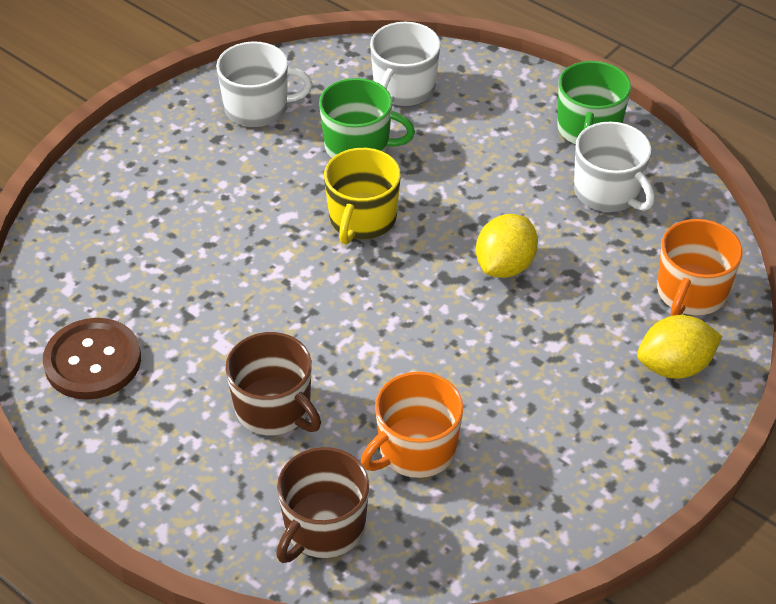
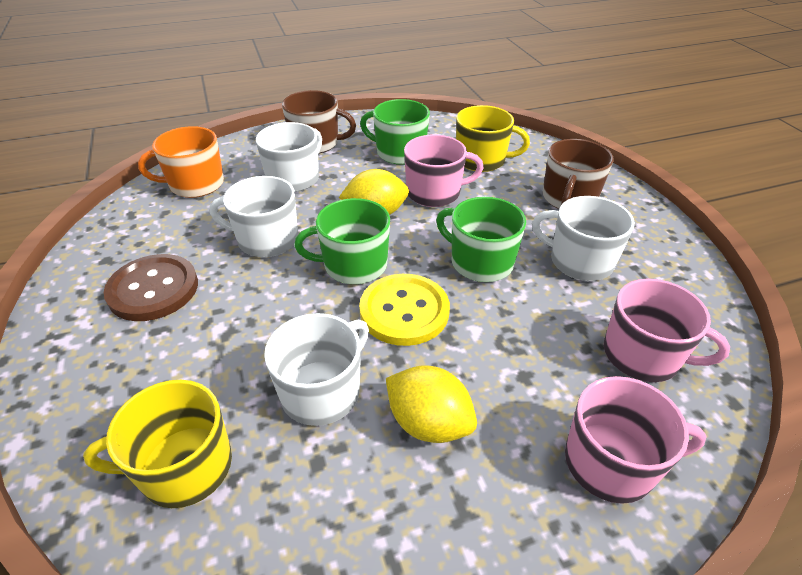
green mug: 2 -> 3
orange mug: 2 -> 1
pink mug: 0 -> 3
white mug: 3 -> 4
yellow button: 0 -> 1
yellow mug: 1 -> 2

